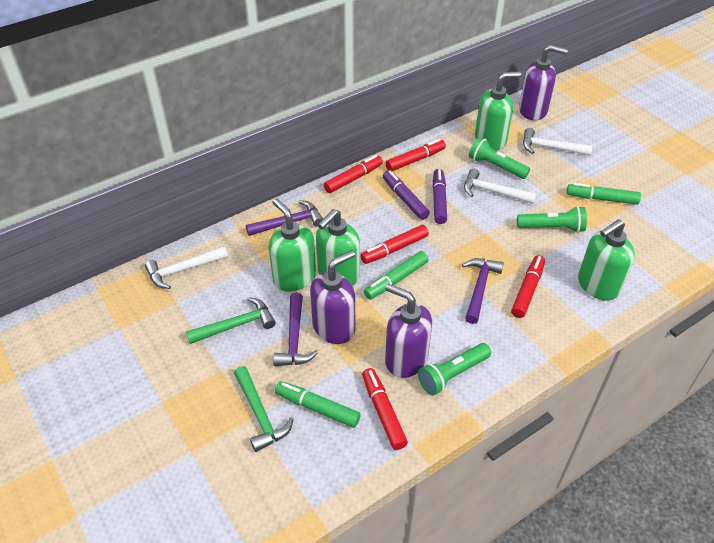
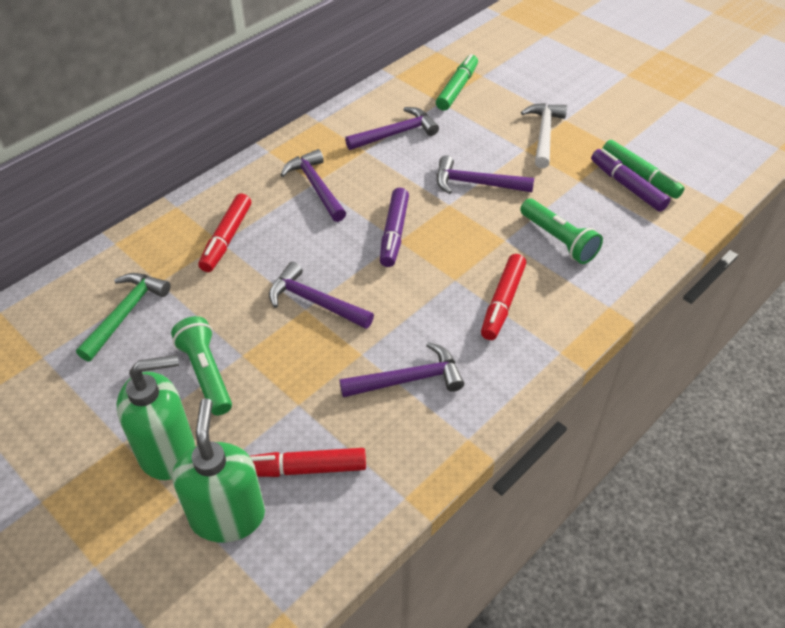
green flashlight: 3 -> 2
green hammer: 2 -> 1
green marker: 3 -> 2
green soap dispenser: 4 -> 2
purple hammer: 3 -> 5
purple soap dispenser: 3 -> 0
red marker: 5 -> 3
white hammer: 3 -> 1

